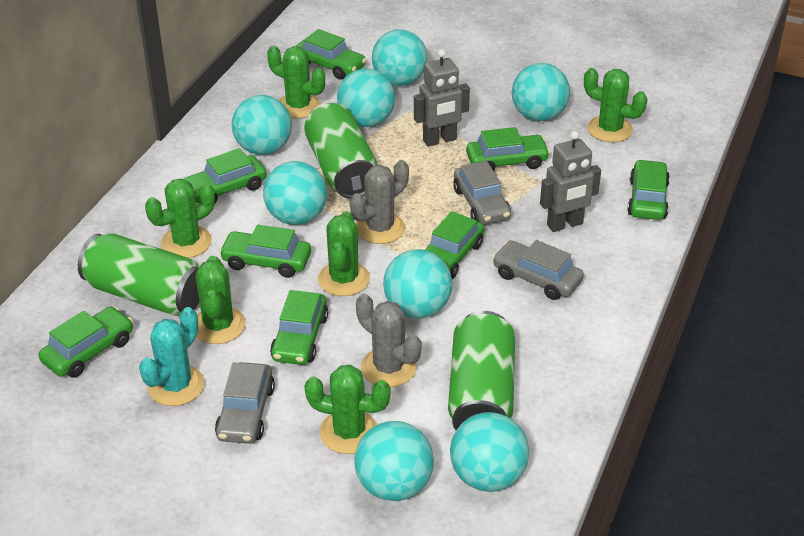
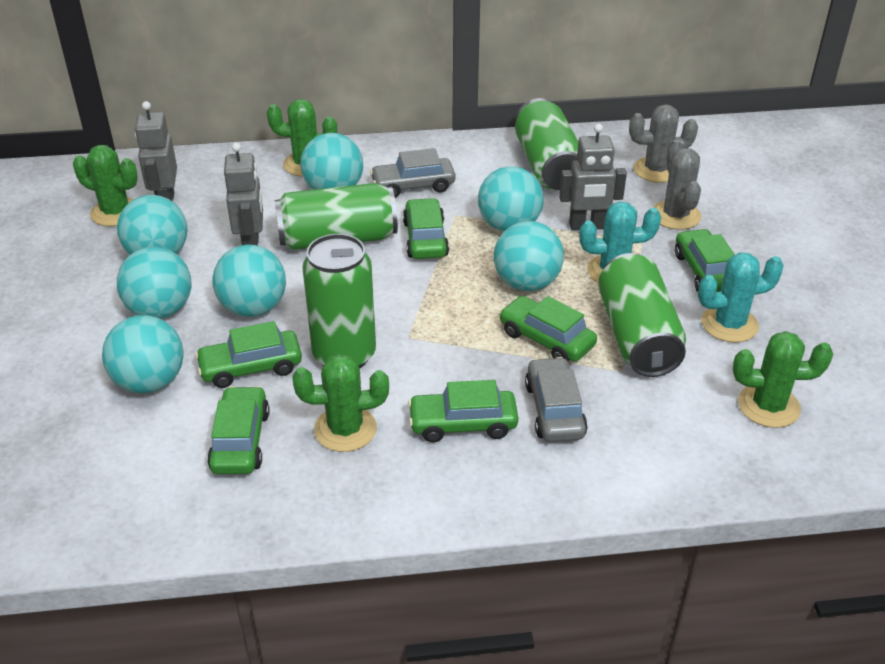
green cactus: 6 -> 4
green can: 3 -> 4
green car: 8 -> 6
grey car: 3 -> 2
grey robot: 2 -> 3
turquoise ball: 8 -> 7
turquoise cactus: 1 -> 2

